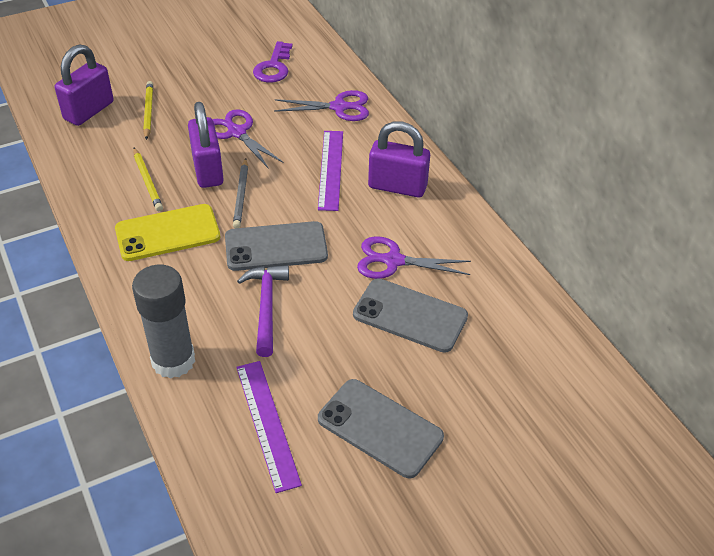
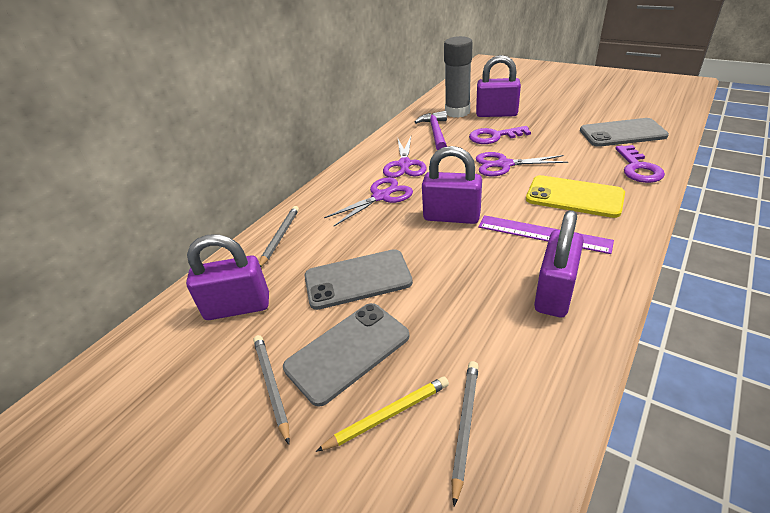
grey pencil: 1 -> 3
purple key: 1 -> 2
purple padlock: 3 -> 4
purple ruler: 2 -> 1
yellow pencil: 2 -> 1

